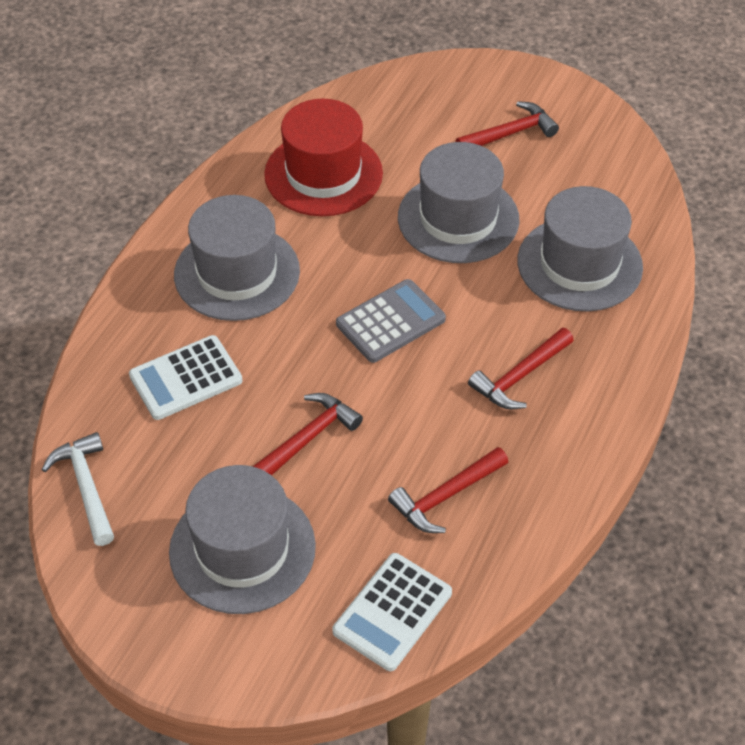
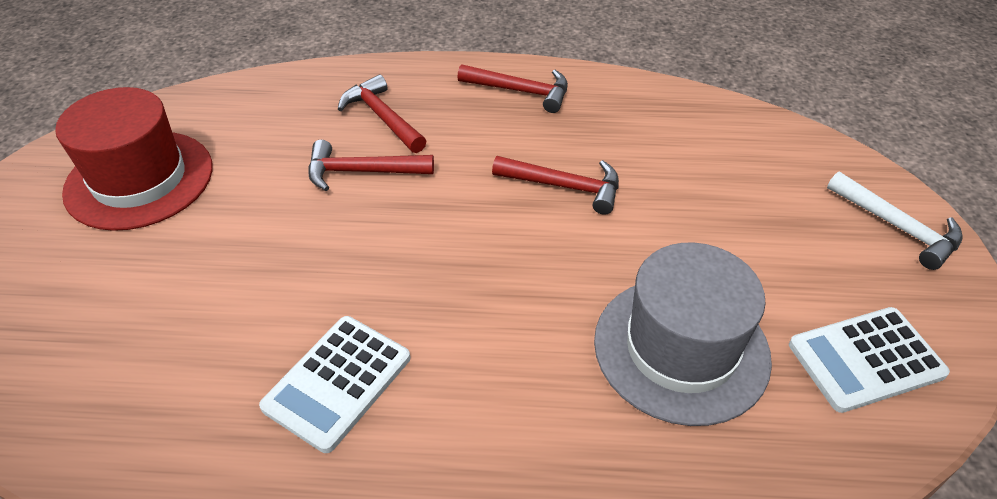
grey calculator: 1 -> 0
grey hat: 4 -> 1

